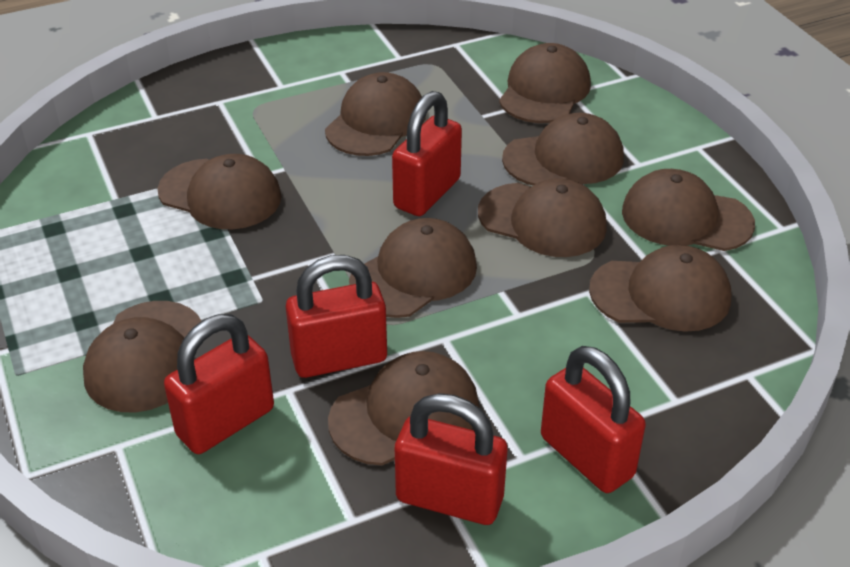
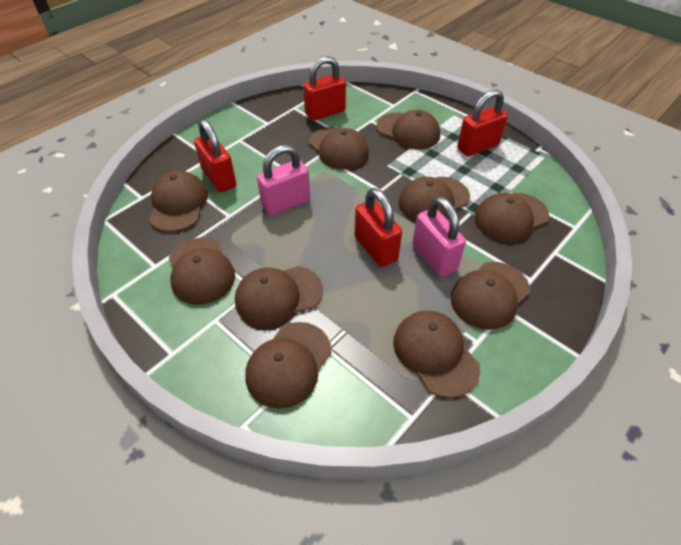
pink padlock: 0 -> 2
red padlock: 5 -> 4

